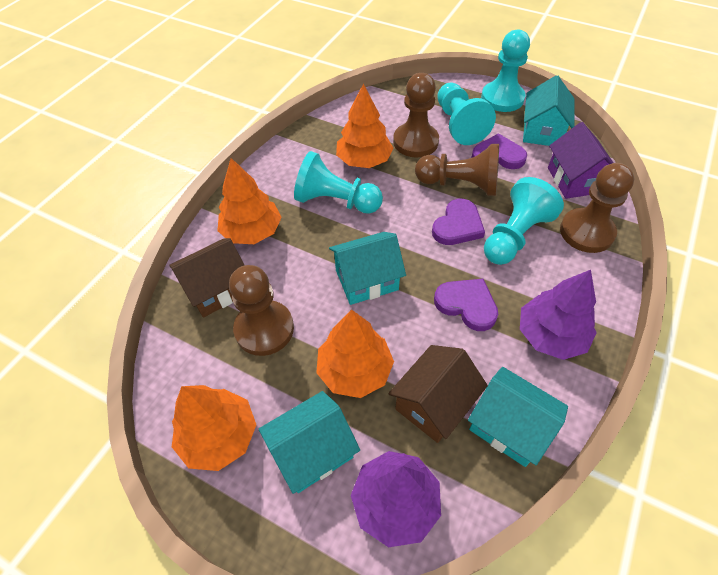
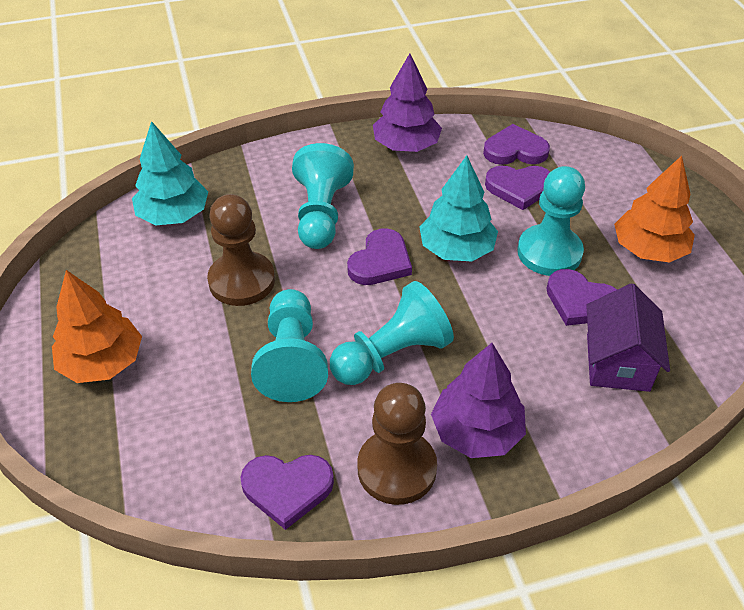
brown house: 2 -> 0
brown pawn: 4 -> 2
orange tree: 4 -> 2
purple heart: 3 -> 5
turquoise house: 4 -> 0
turquoise tree: 0 -> 2

